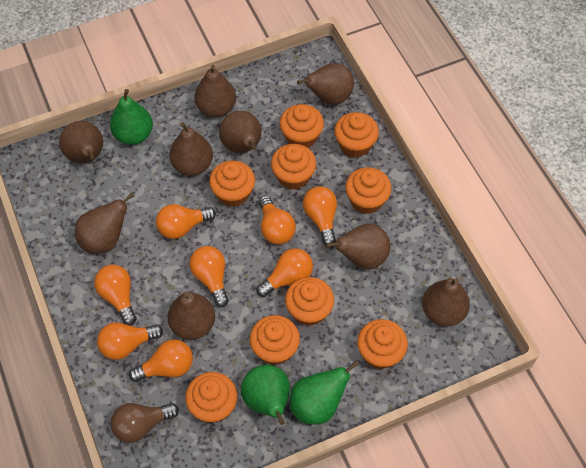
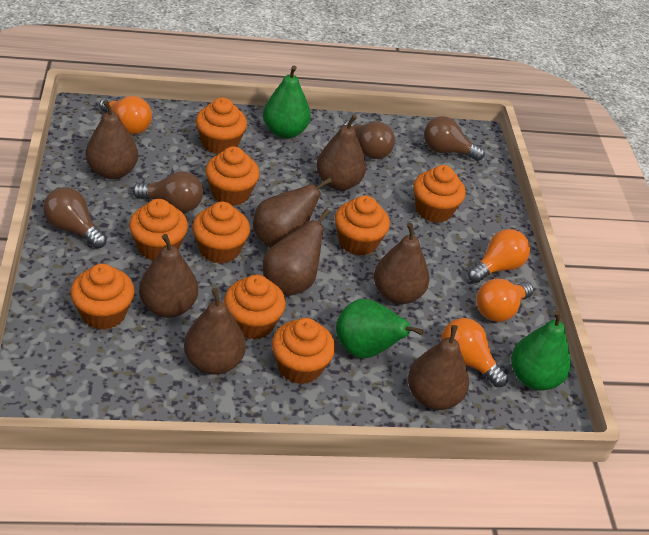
brown light bulb: 1 -> 4
brown pear: 9 -> 8
orange light bulb: 8 -> 4

